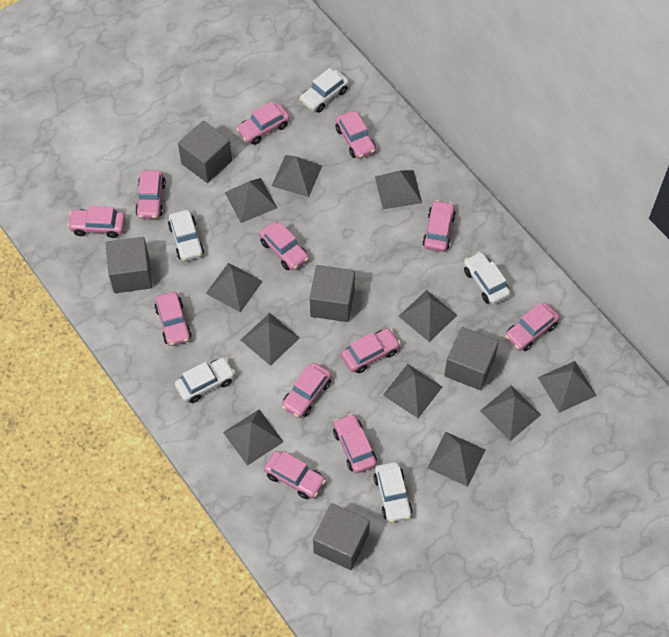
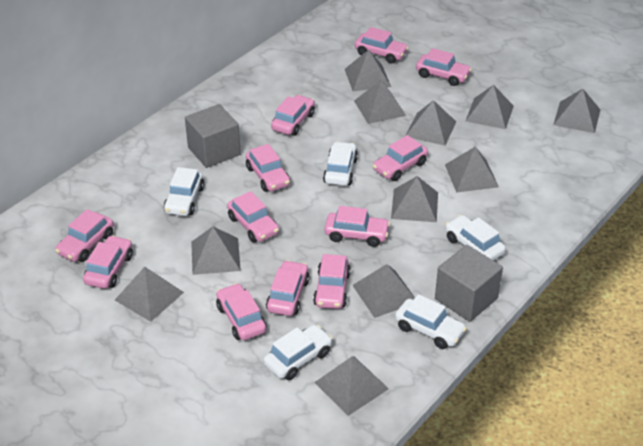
grey cube: 5 -> 2

